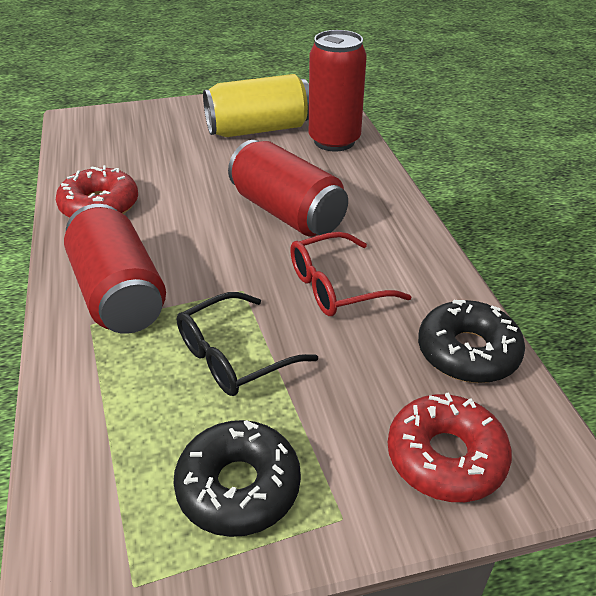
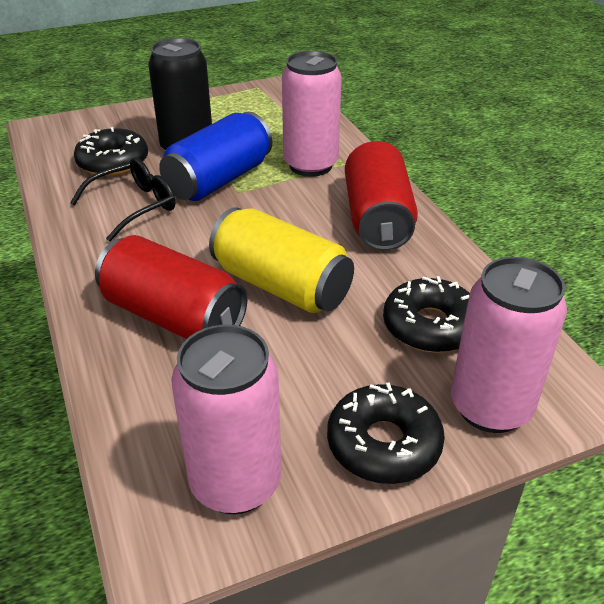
black can: 0 -> 1
black donut: 2 -> 3
blue can: 0 -> 1
pink can: 0 -> 3
red can: 3 -> 2
red donut: 2 -> 0
red glasses: 1 -> 0

